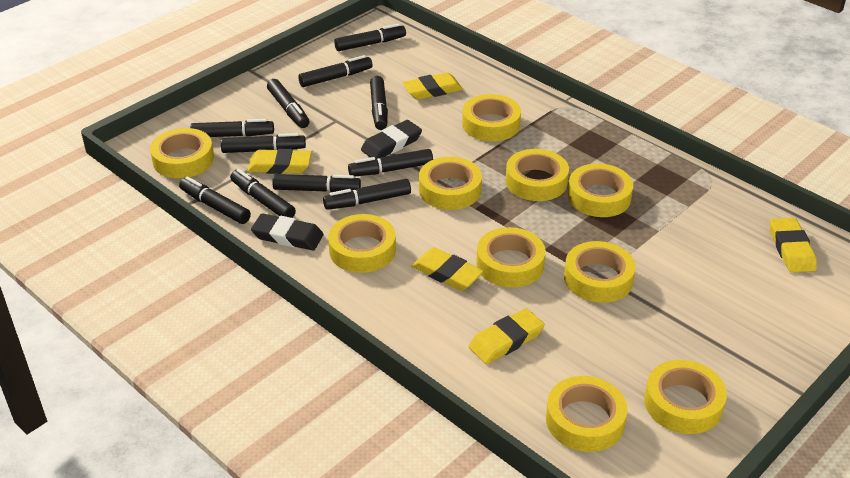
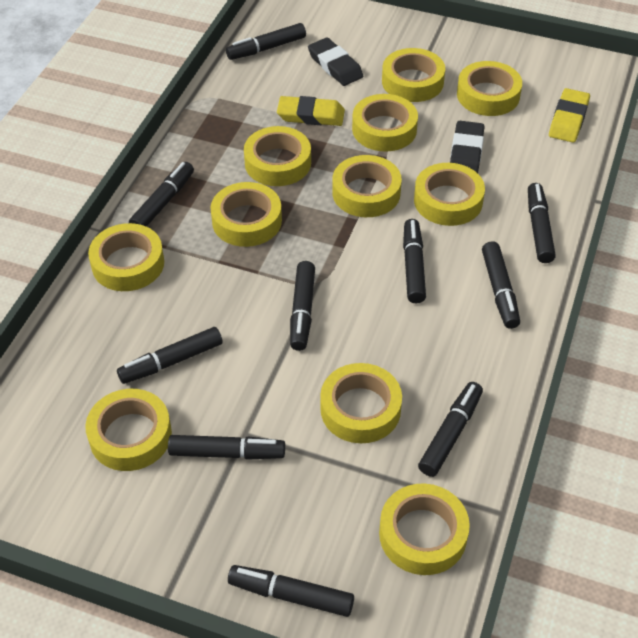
black marker: 11 -> 10
yellow eraser: 5 -> 2
yellow tape: 10 -> 11

